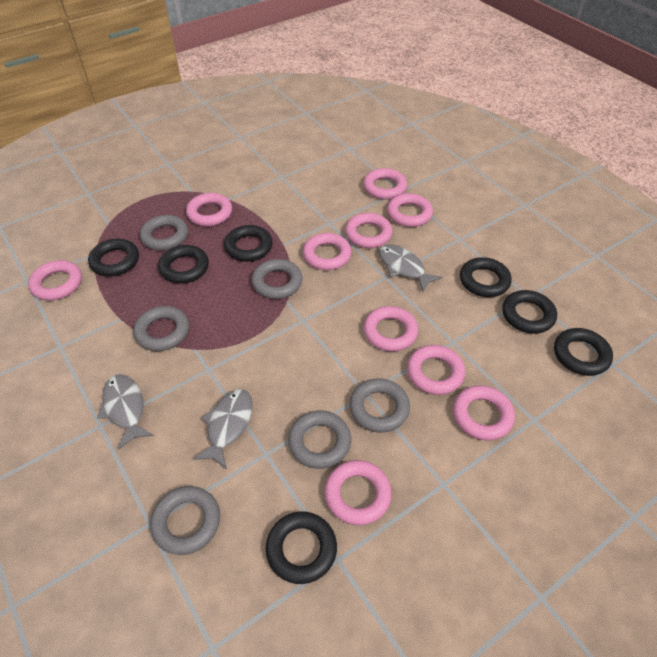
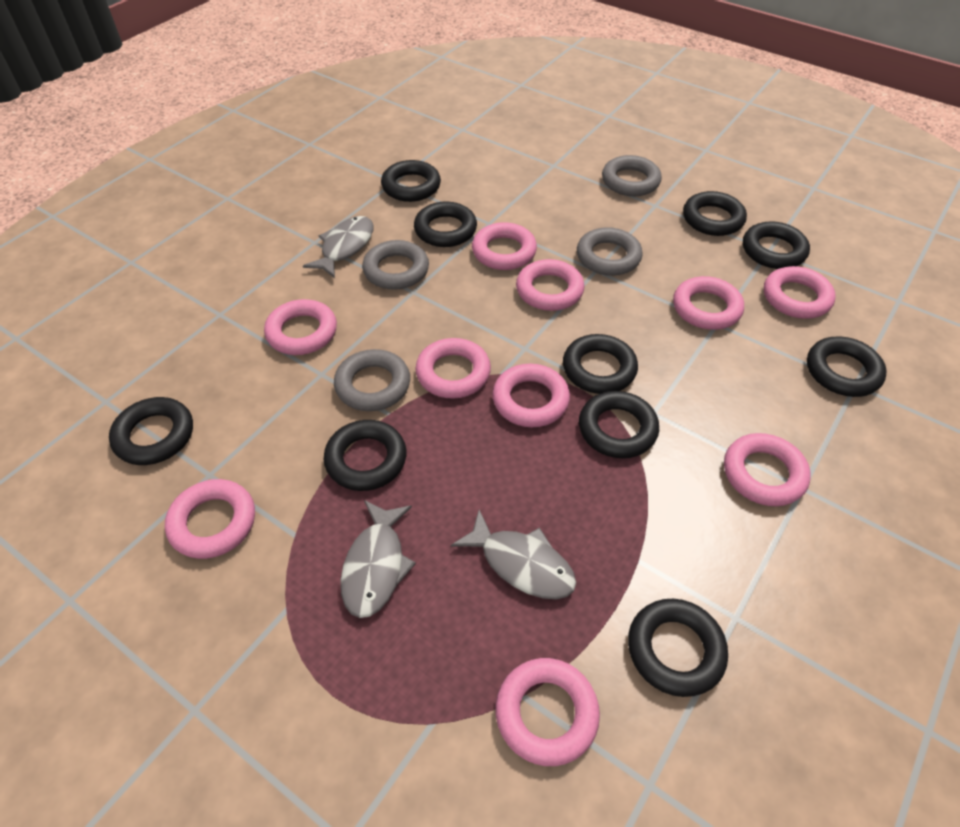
black ring: 7 -> 10
grey ring: 6 -> 4

